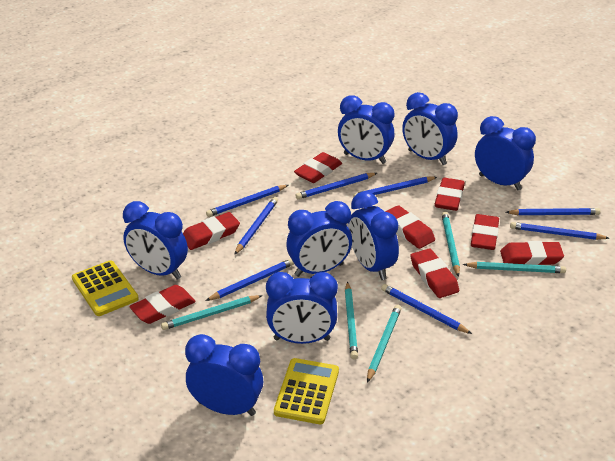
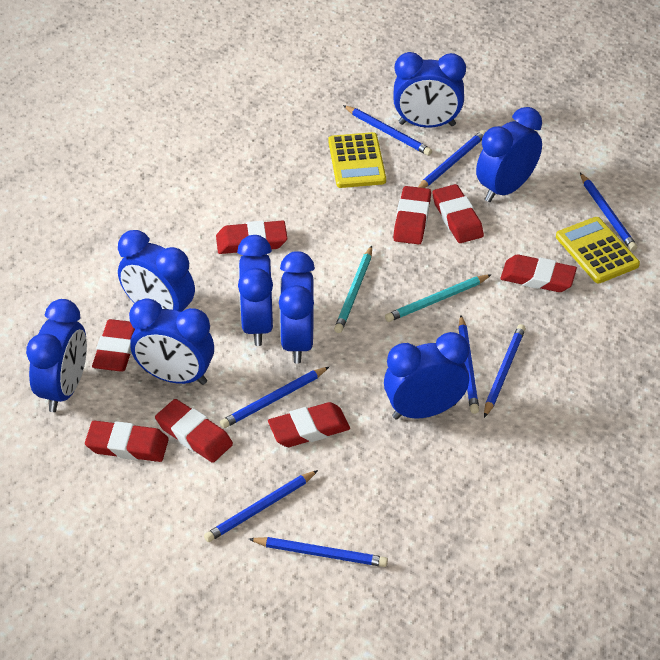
turquoise pencil: 5 -> 2

